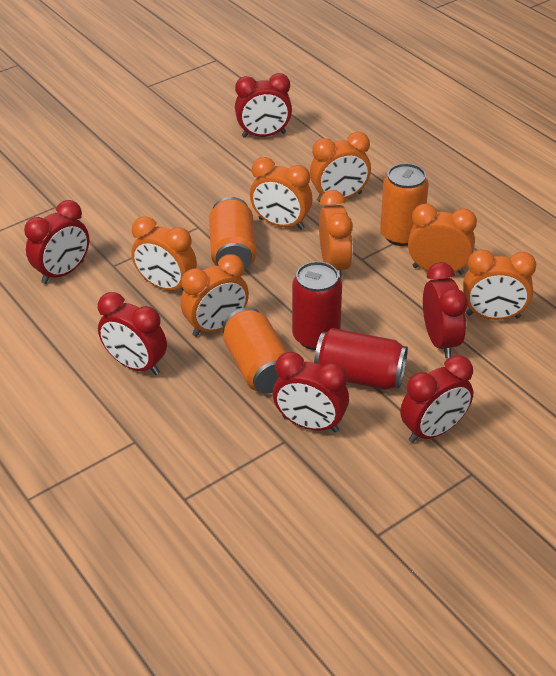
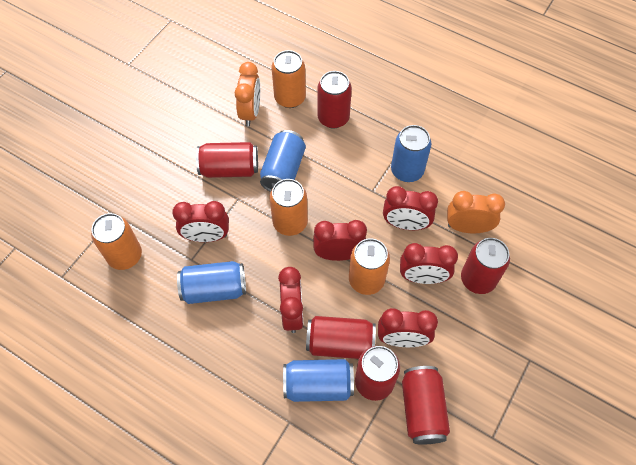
blue can: 0 -> 4
orange can: 3 -> 4
orange clock: 7 -> 2
red can: 2 -> 6

